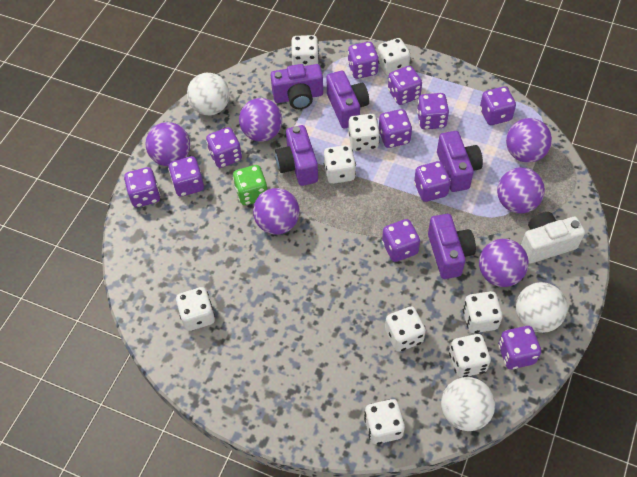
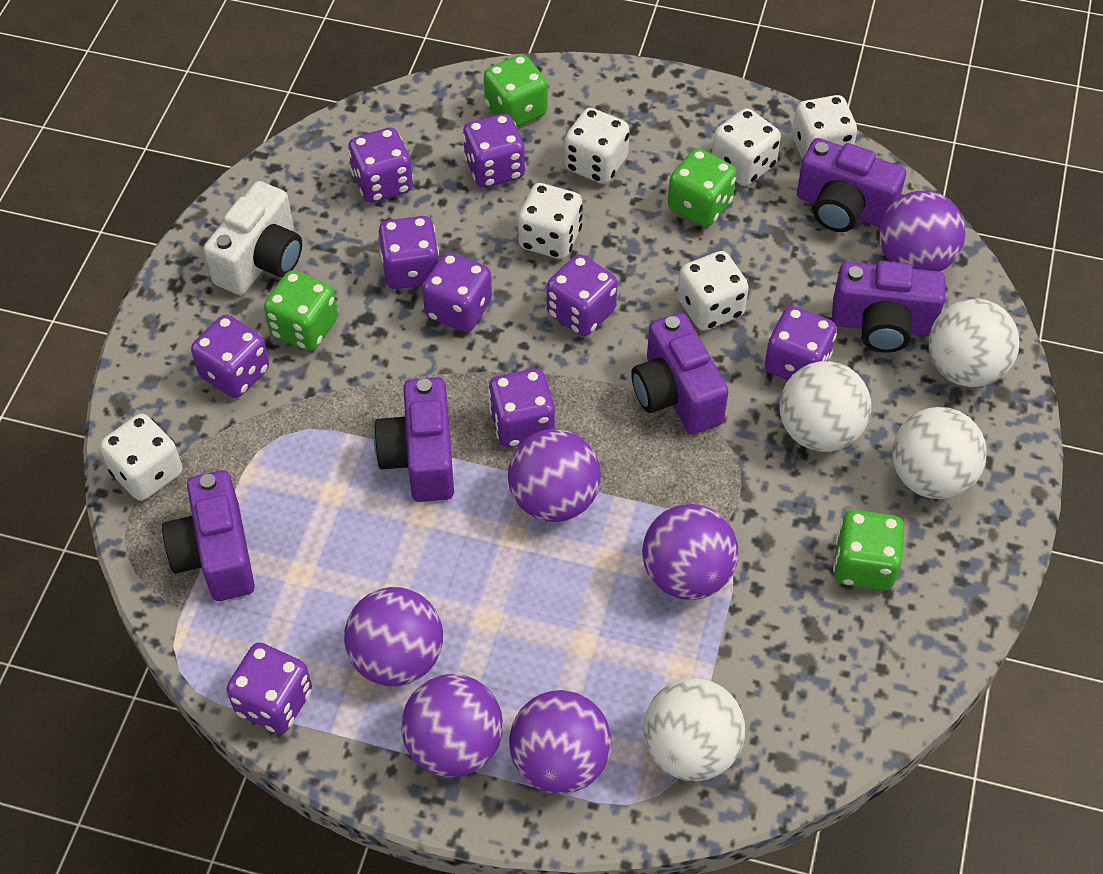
green dice: 1 -> 4
purple dice: 11 -> 9
white ball: 3 -> 4
white dice: 9 -> 6

